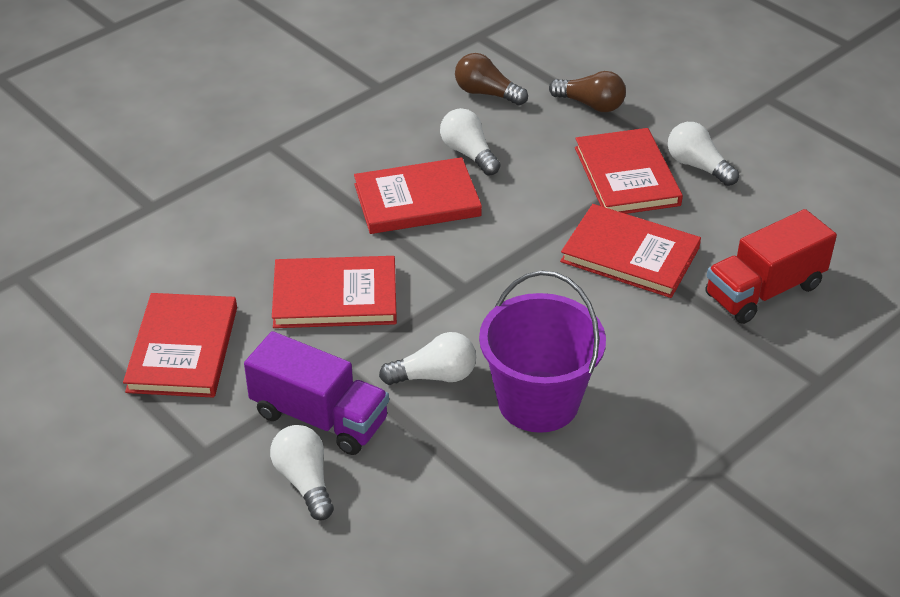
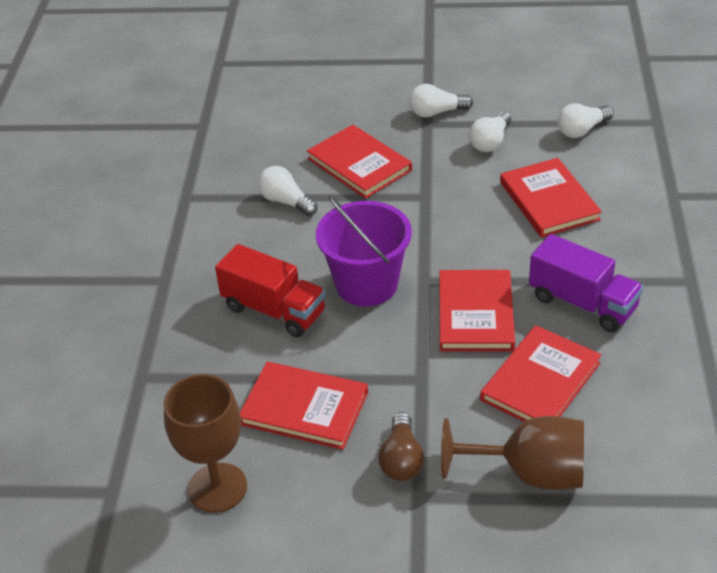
brown goblet: 0 -> 2
brown light bulb: 2 -> 1

